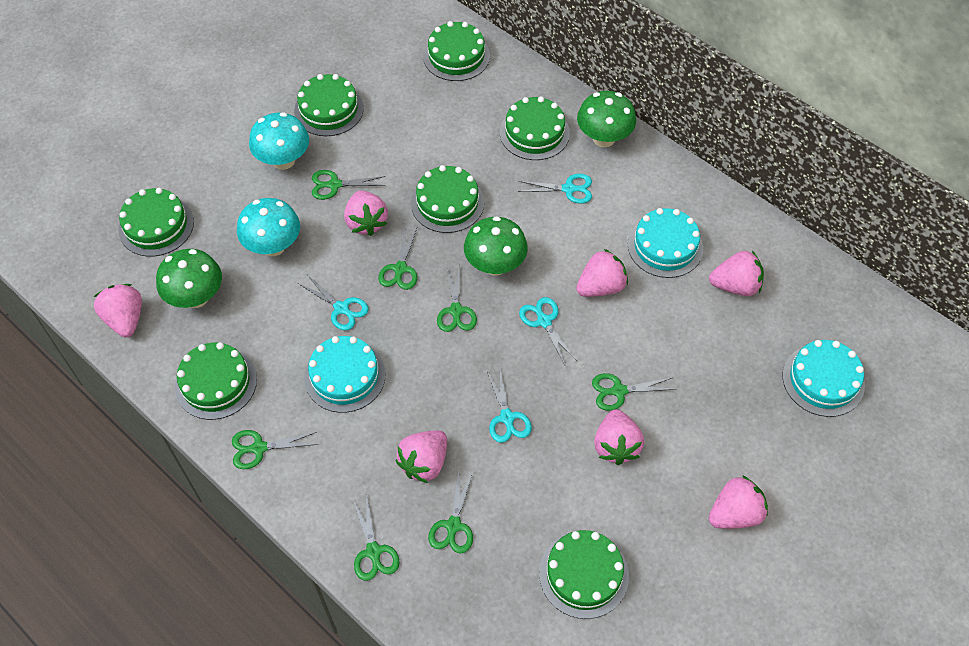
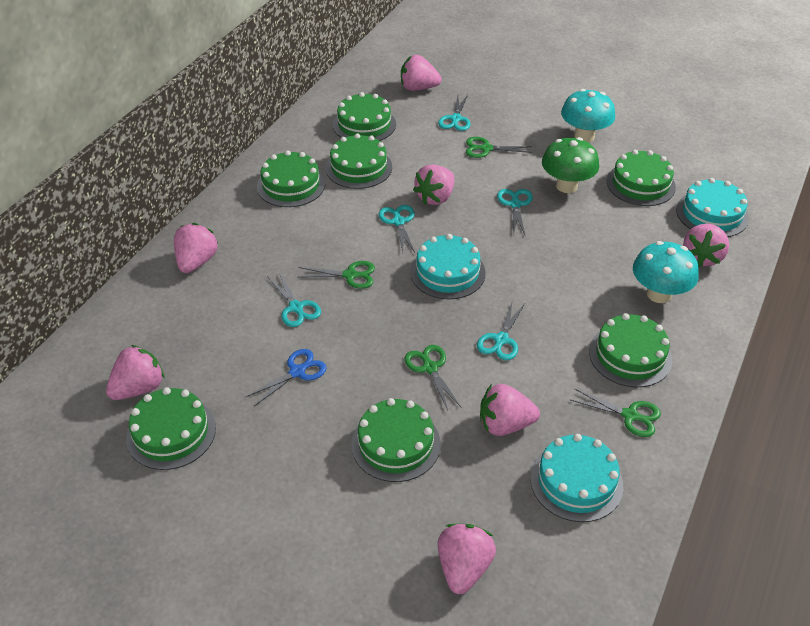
blue scissors: 0 -> 1
green mushroom: 3 -> 1
green scissors: 7 -> 4
turquoise scissors: 4 -> 5

